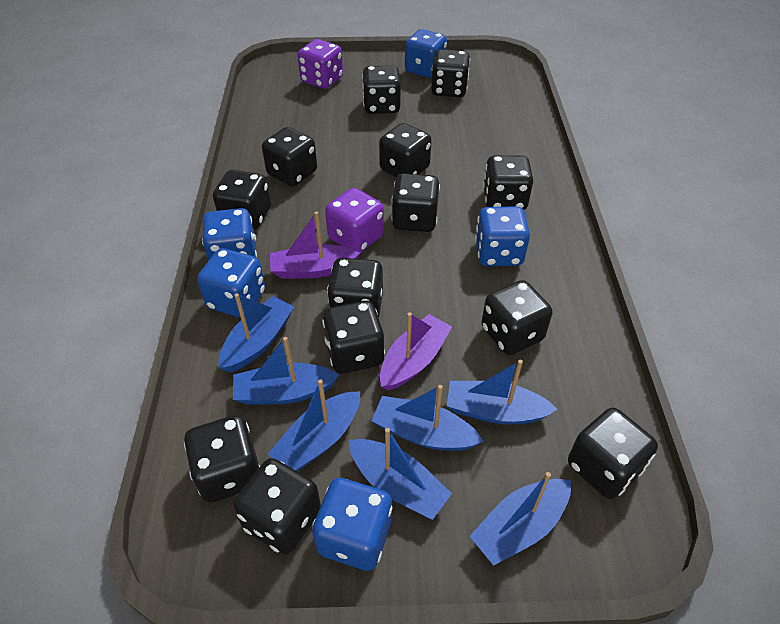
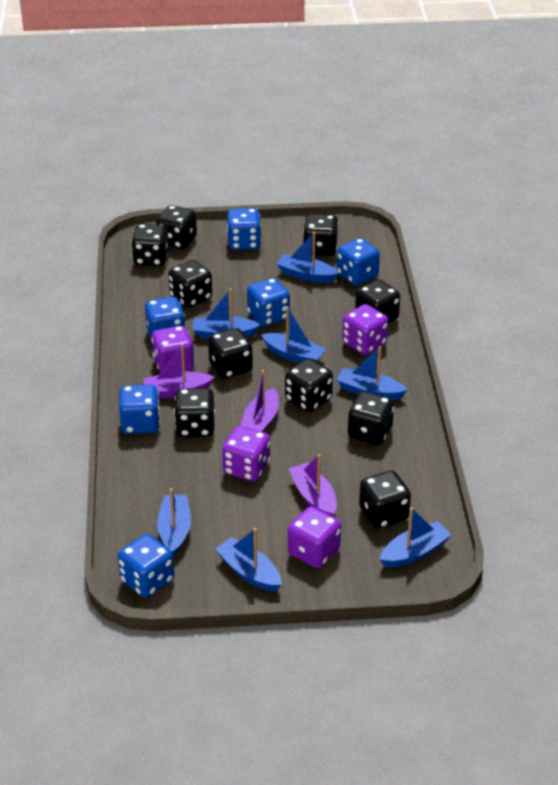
black dice: 13 -> 10
blue dice: 5 -> 6
purple boat: 2 -> 3
purple dice: 2 -> 4

